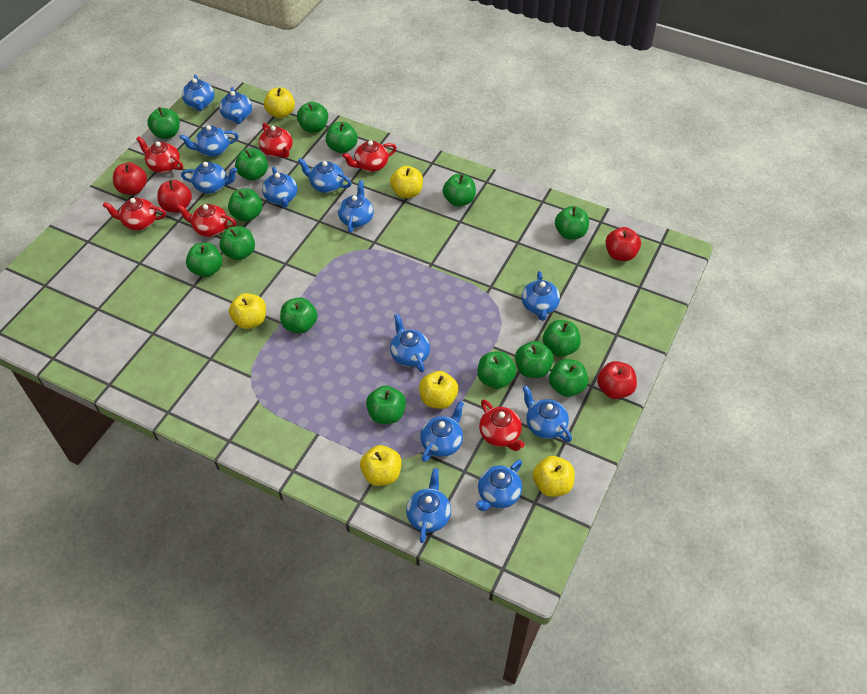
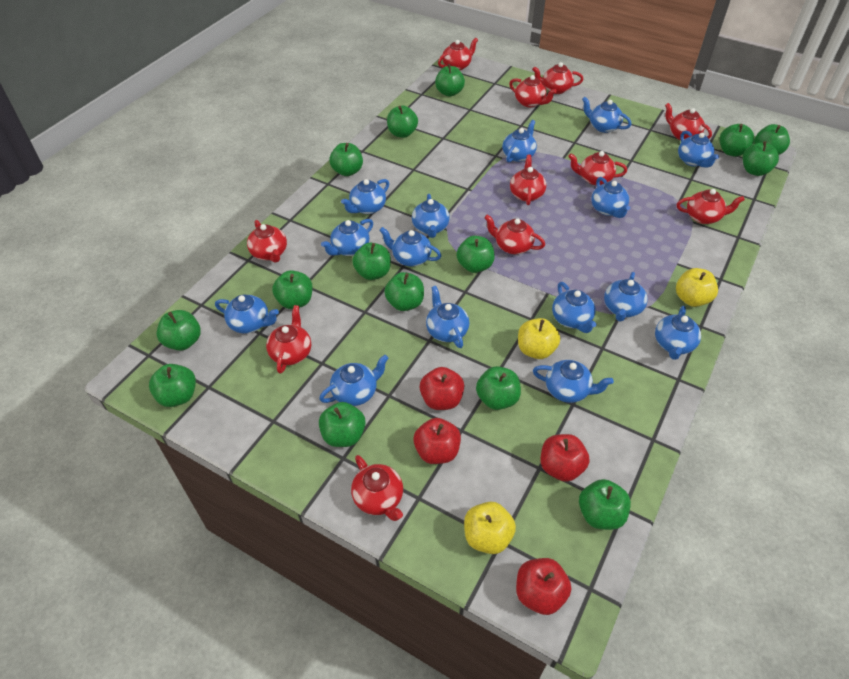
blue teapot: 13 -> 15
red teapot: 6 -> 11
yellow apple: 6 -> 3

